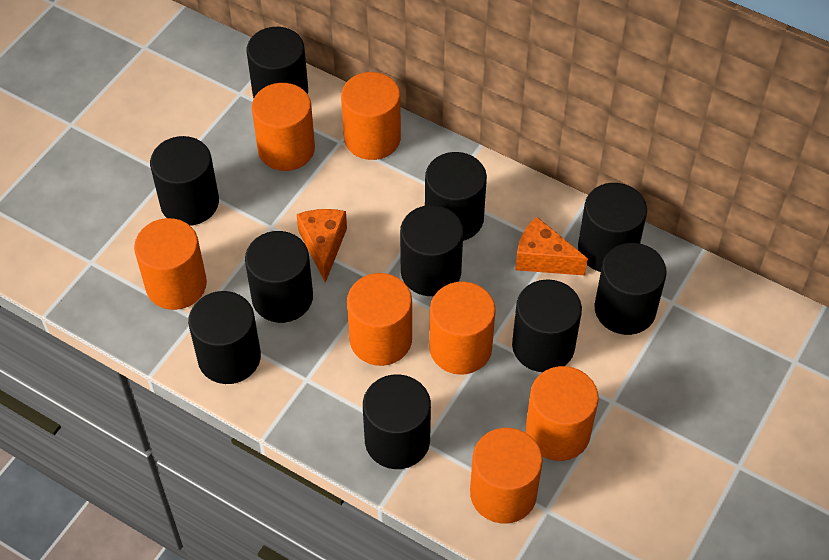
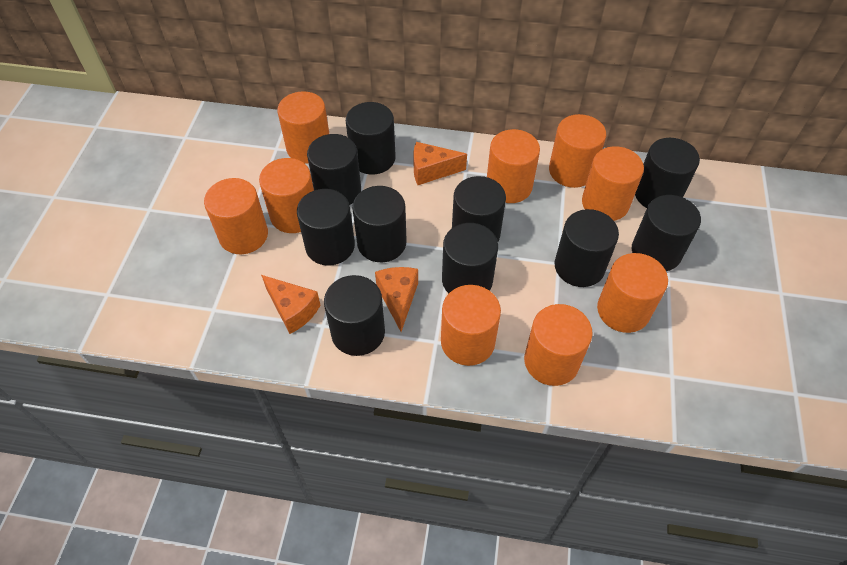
orange cheese: 2 -> 3
orange cylinder: 7 -> 9

